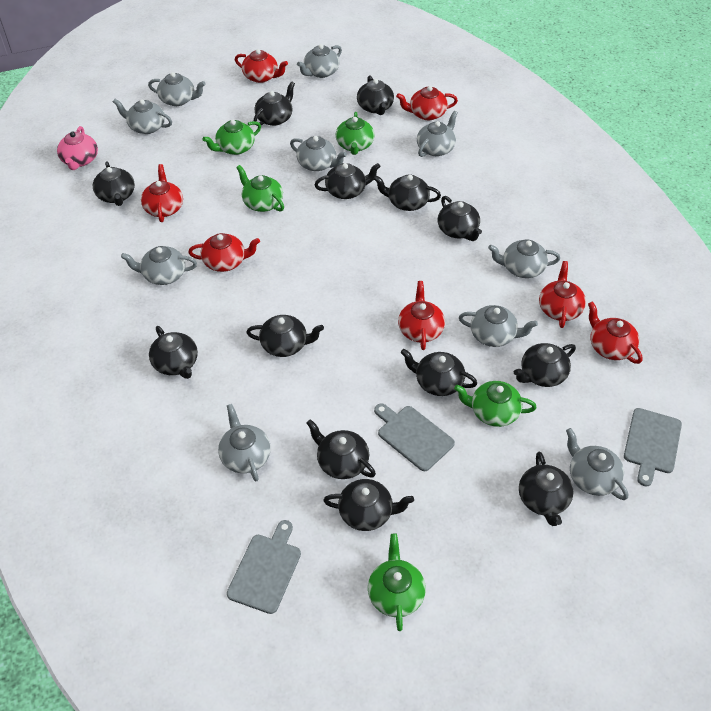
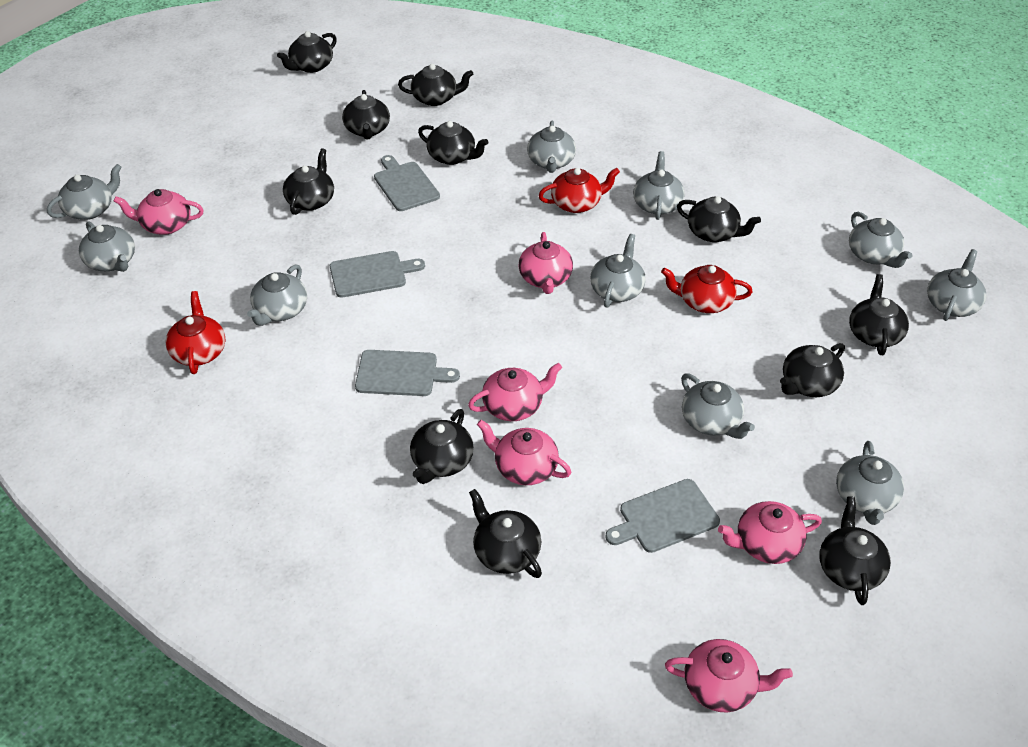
black teapot: 13 -> 11
green teapot: 5 -> 0
grey cutting board: 3 -> 4
pink teapot: 1 -> 6
red teapot: 7 -> 3

